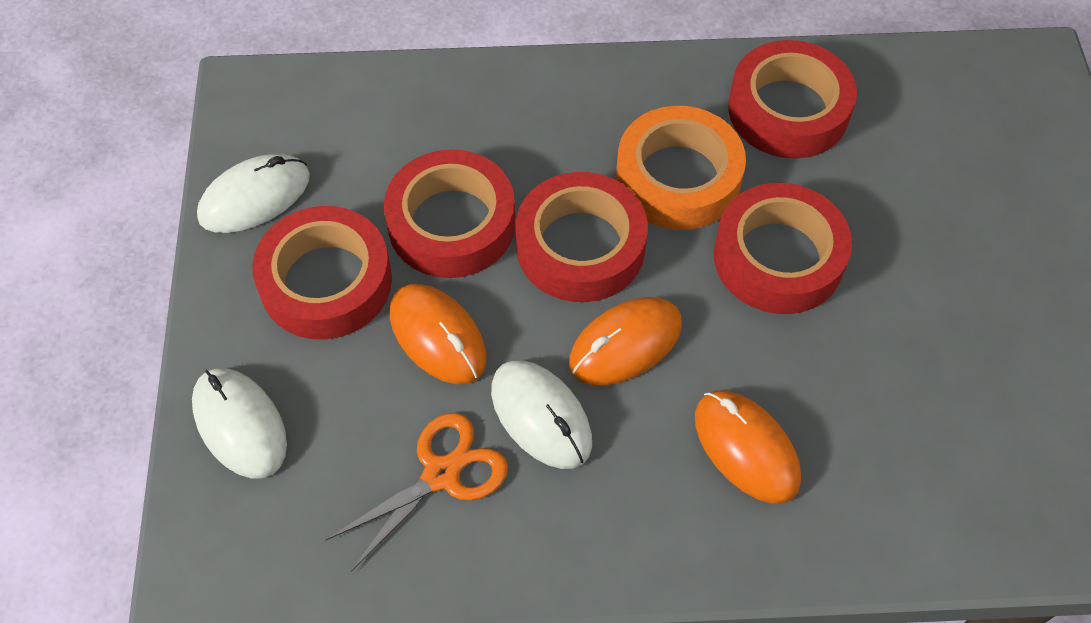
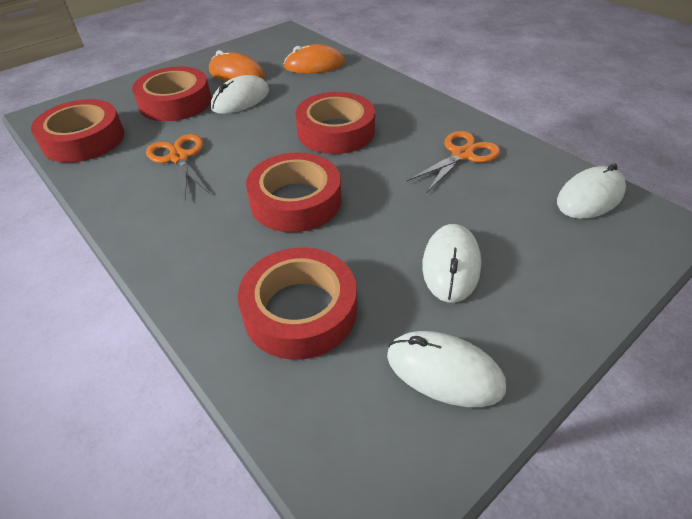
orange mouse: 3 -> 2
orange scissors: 1 -> 2
orange tape: 1 -> 0
white mouse: 3 -> 4

